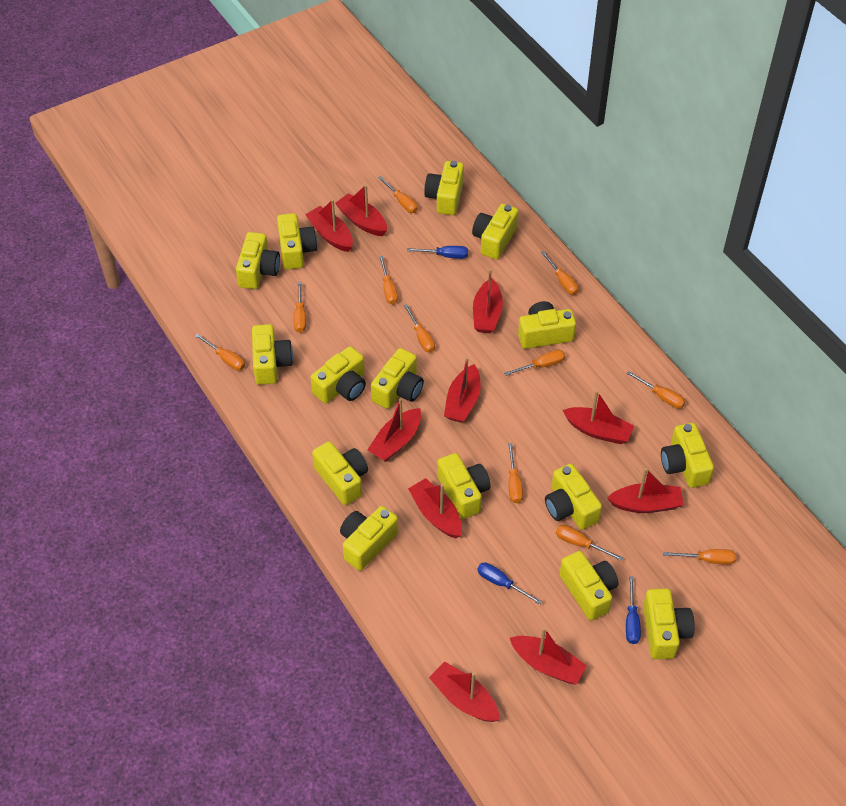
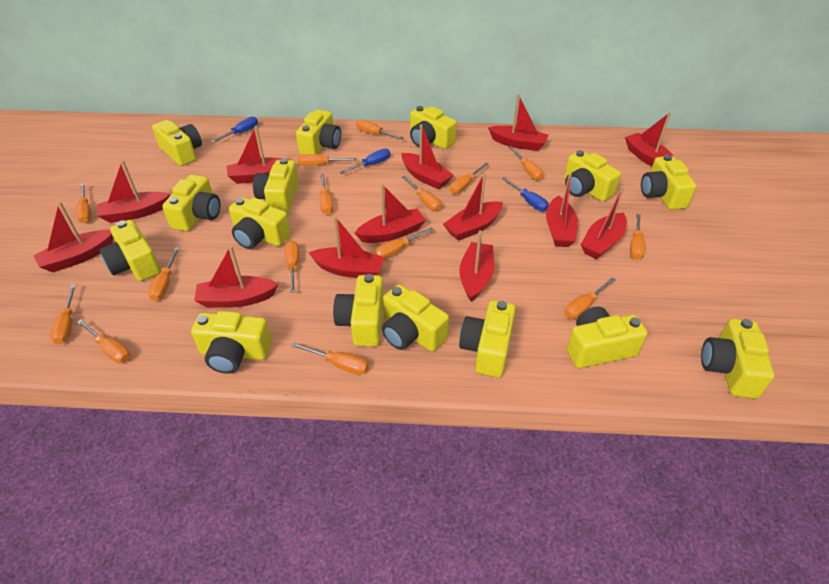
orange screwdriver: 11 -> 15
red boat: 10 -> 13

